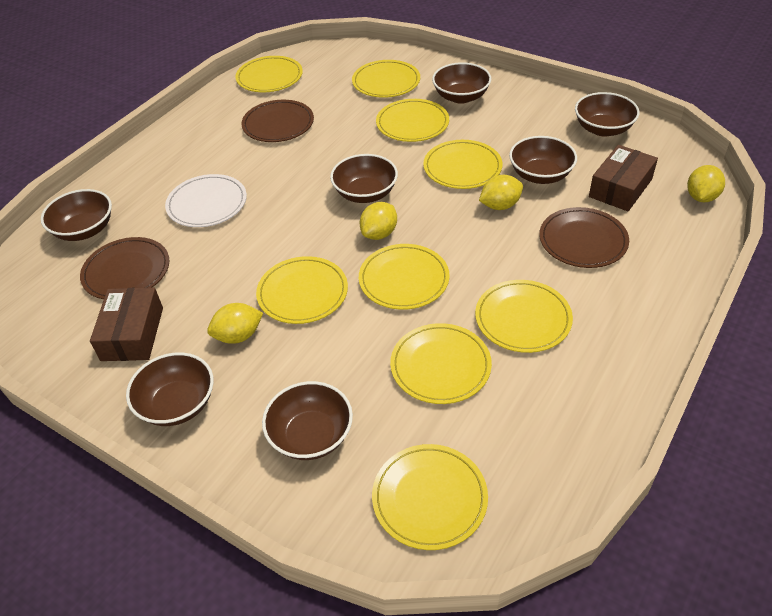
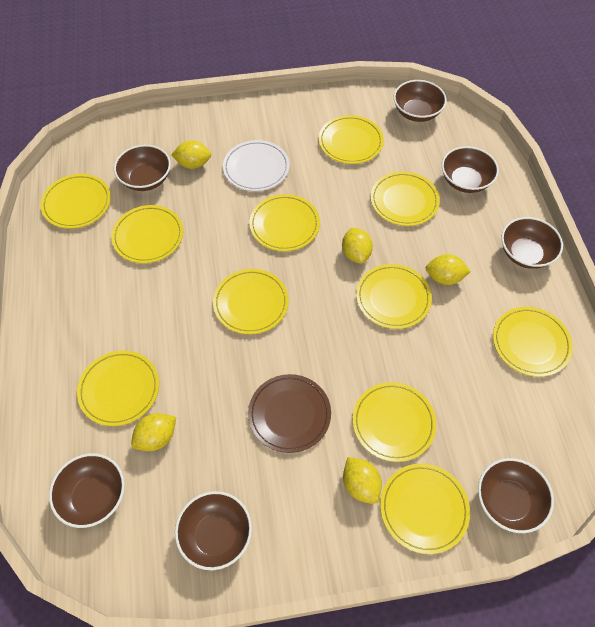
brown box: 2 -> 0
brown plate: 3 -> 1
yellow lemon: 4 -> 5
yellow plate: 9 -> 11

